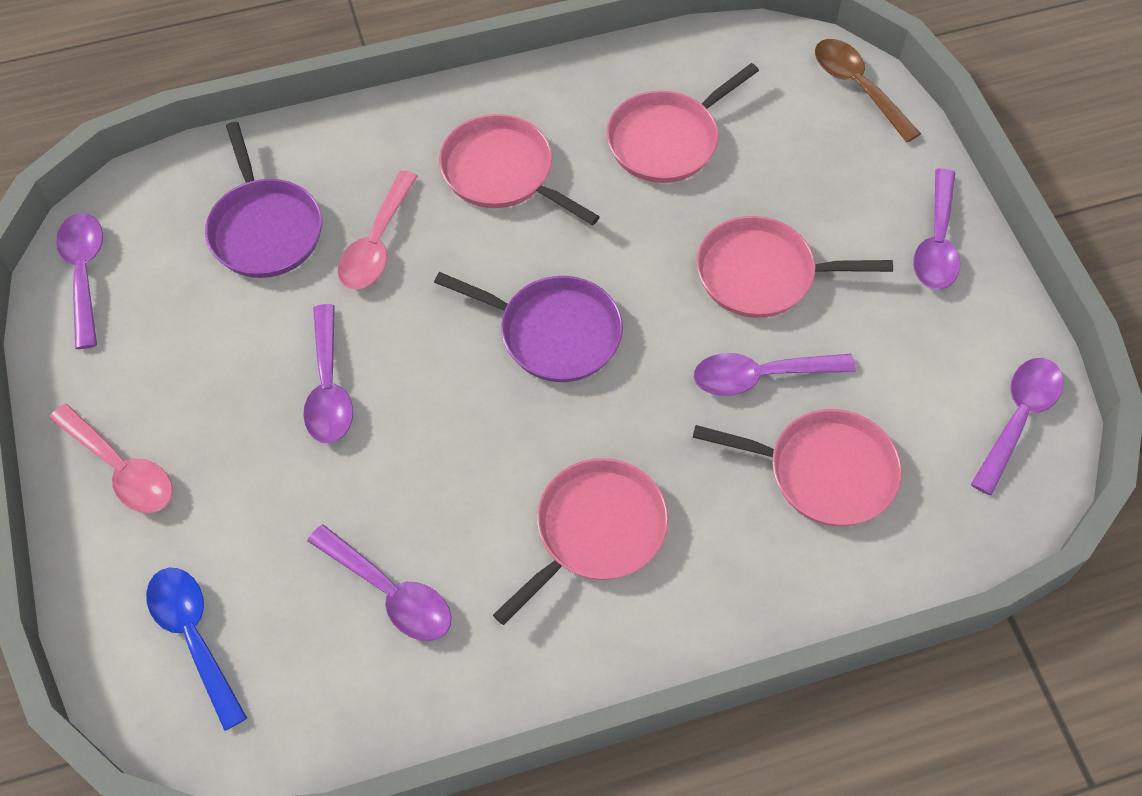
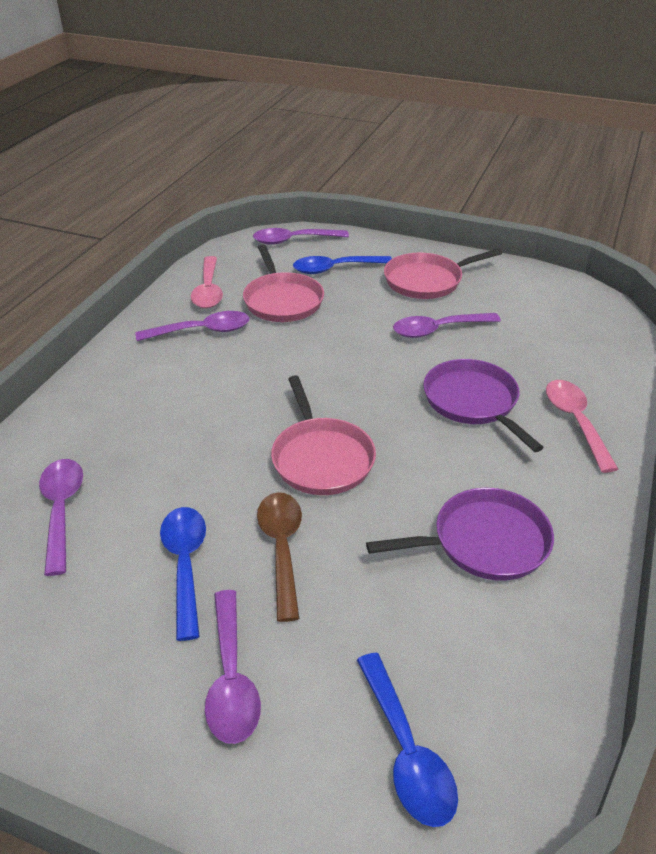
blue spoon: 1 -> 3
pink pan: 5 -> 3
purple spoon: 6 -> 5

